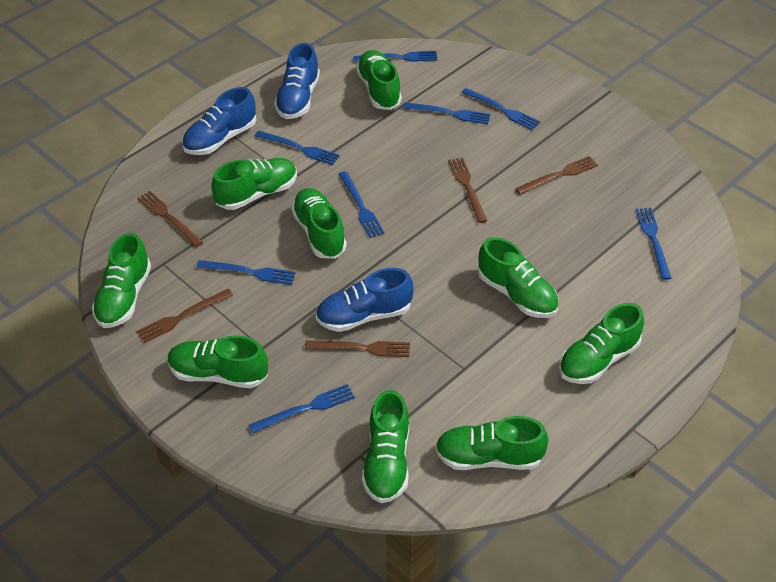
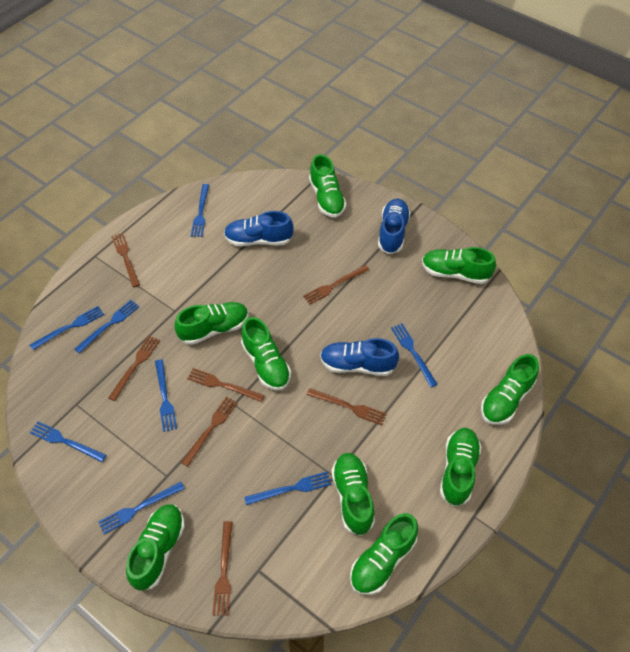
brown fork: 5 -> 7

